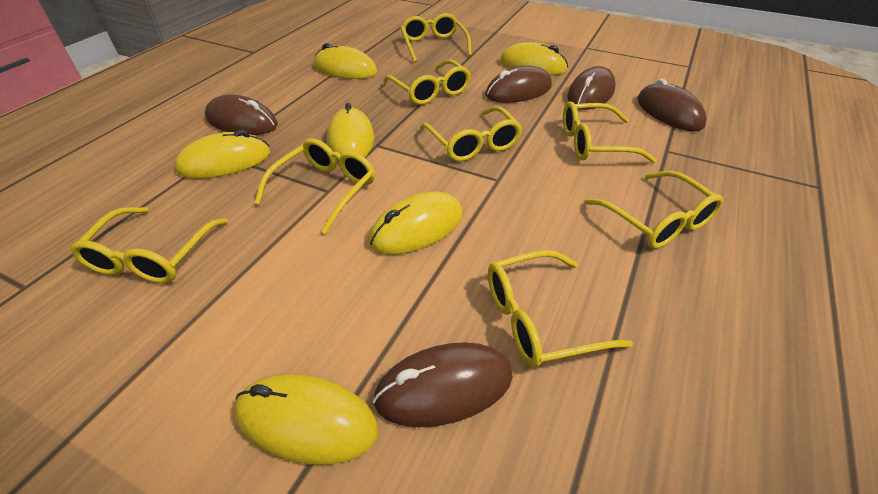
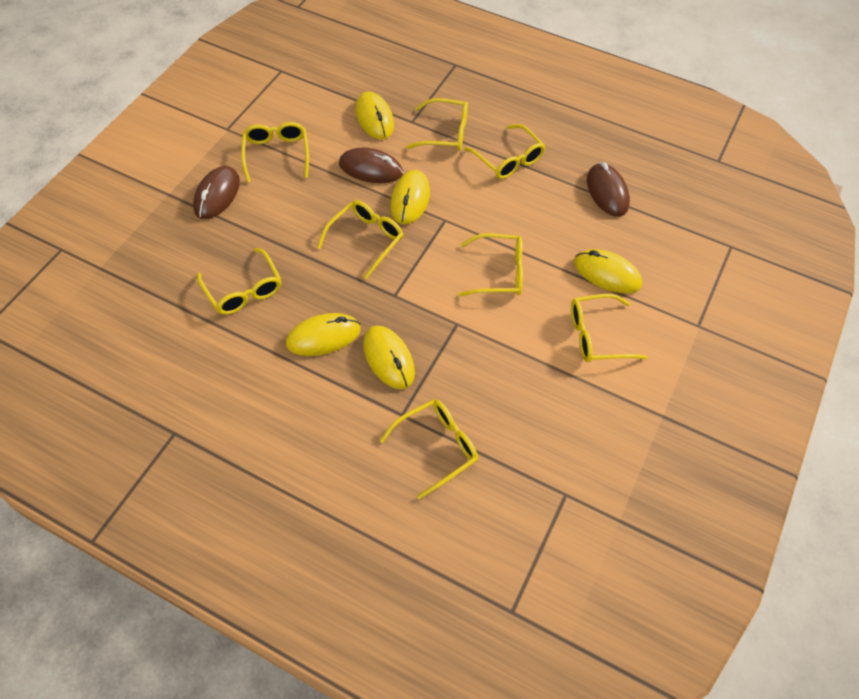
brown mouse: 5 -> 3
yellow mouse: 6 -> 5

